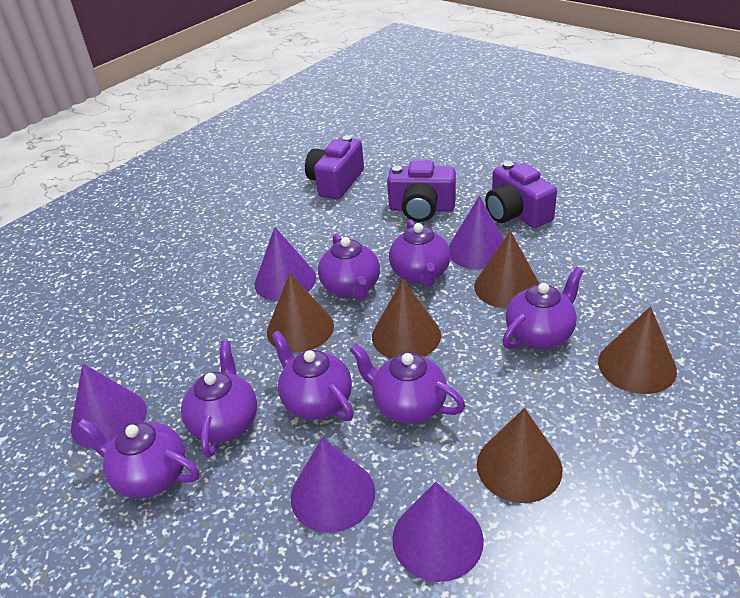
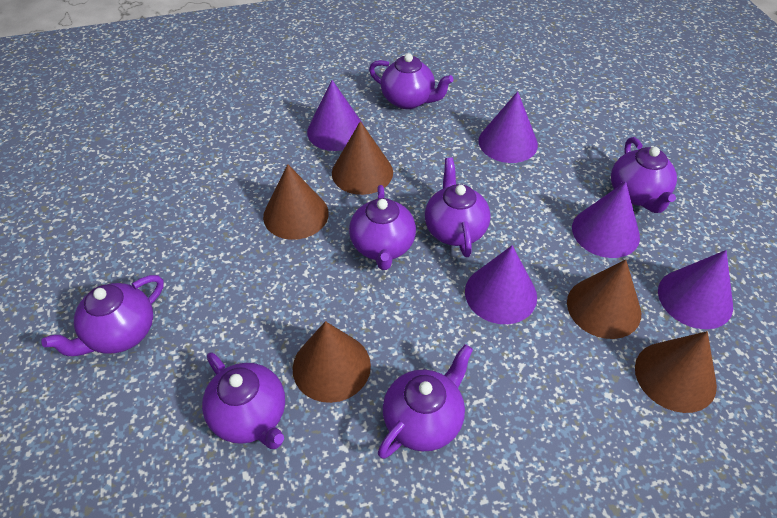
purple camera: 3 -> 0

